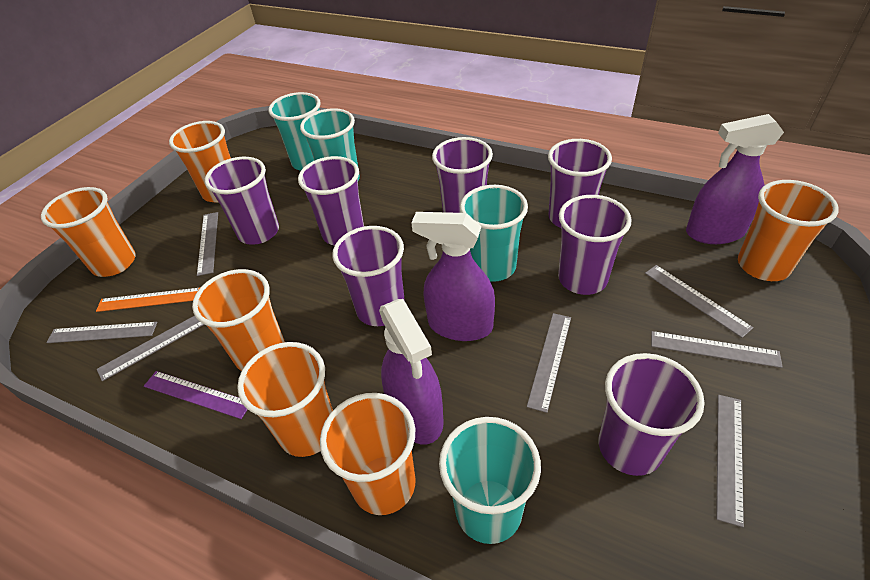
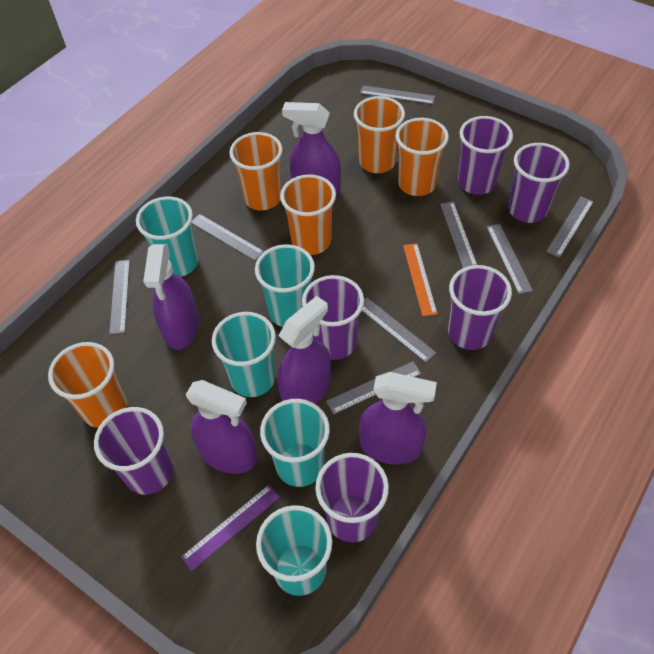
grey ruler: 7 -> 8
orange cup: 6 -> 5
purple cup: 7 -> 6
purple spray bottle: 3 -> 5
turquoise cup: 4 -> 5

